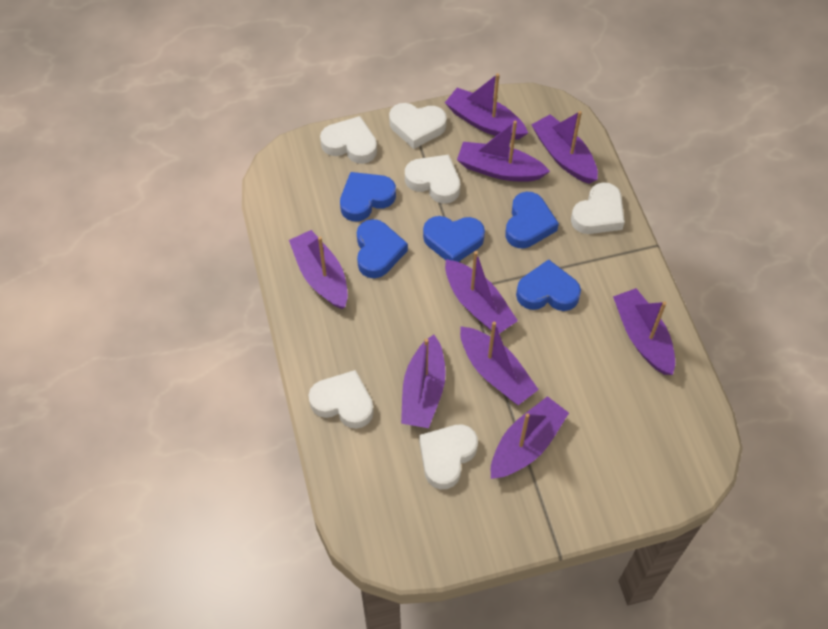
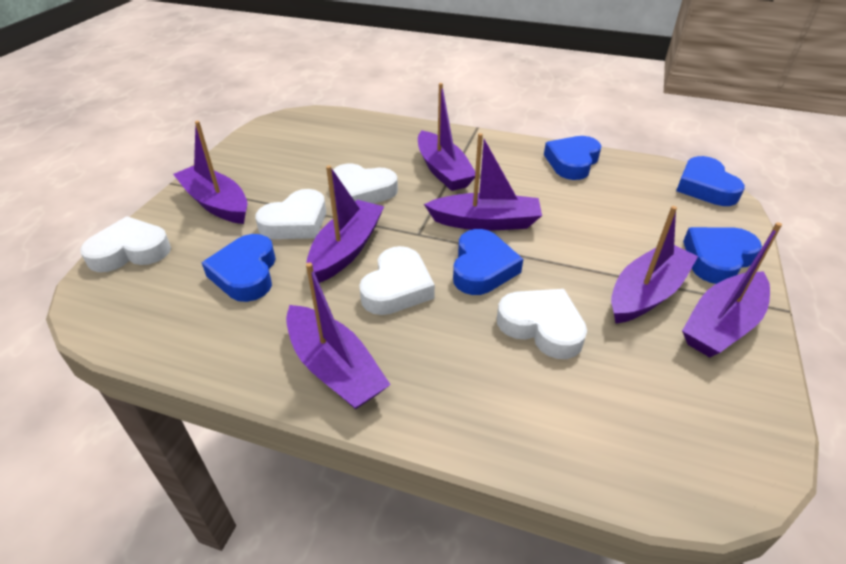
purple boat: 9 -> 7
white heart: 6 -> 5

